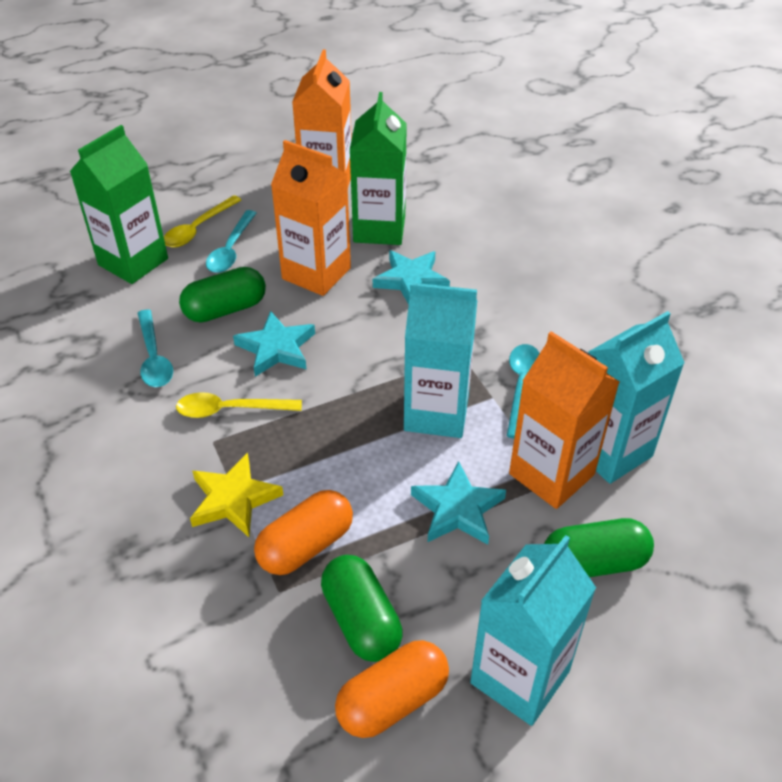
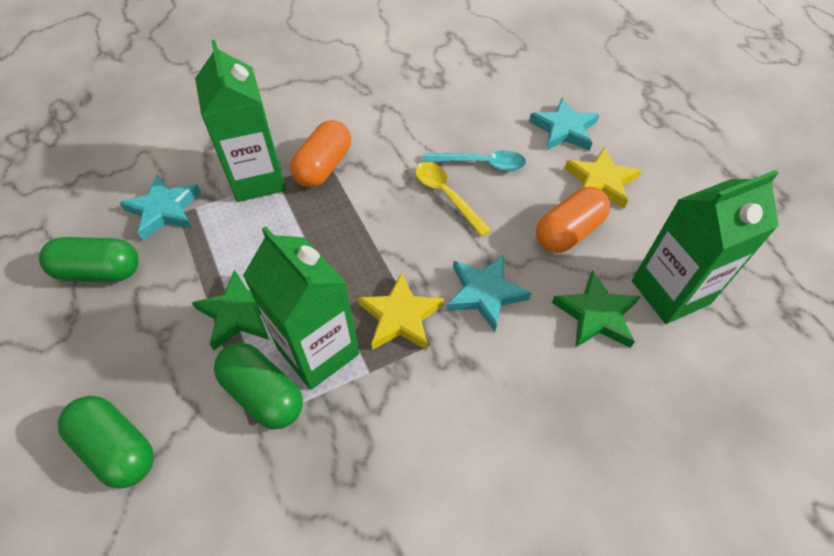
green carton: 2 -> 3
green star: 0 -> 2
orange carton: 3 -> 0
turquoise carton: 3 -> 0
turquoise spoon: 3 -> 1
yellow spoon: 2 -> 1
yellow star: 1 -> 2

